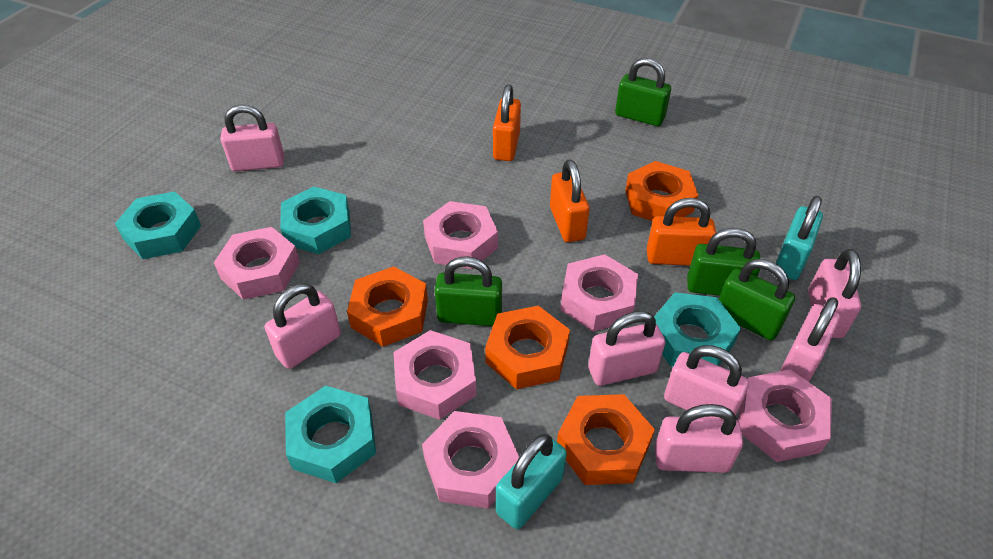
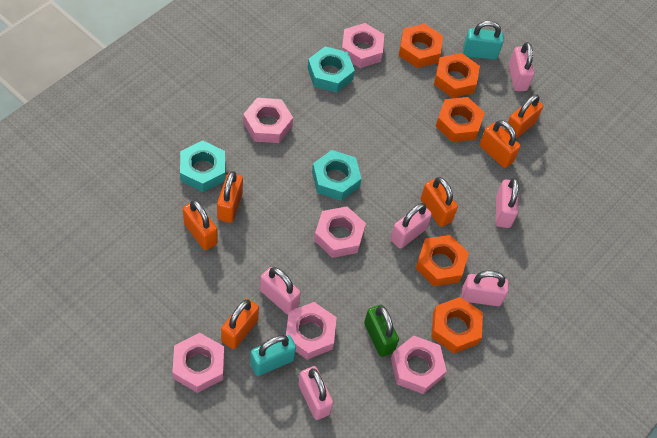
green padlock: 4 -> 1
orange nut: 4 -> 5
orange padlock: 3 -> 6
pink padlock: 7 -> 6
turquoise nut: 4 -> 3

